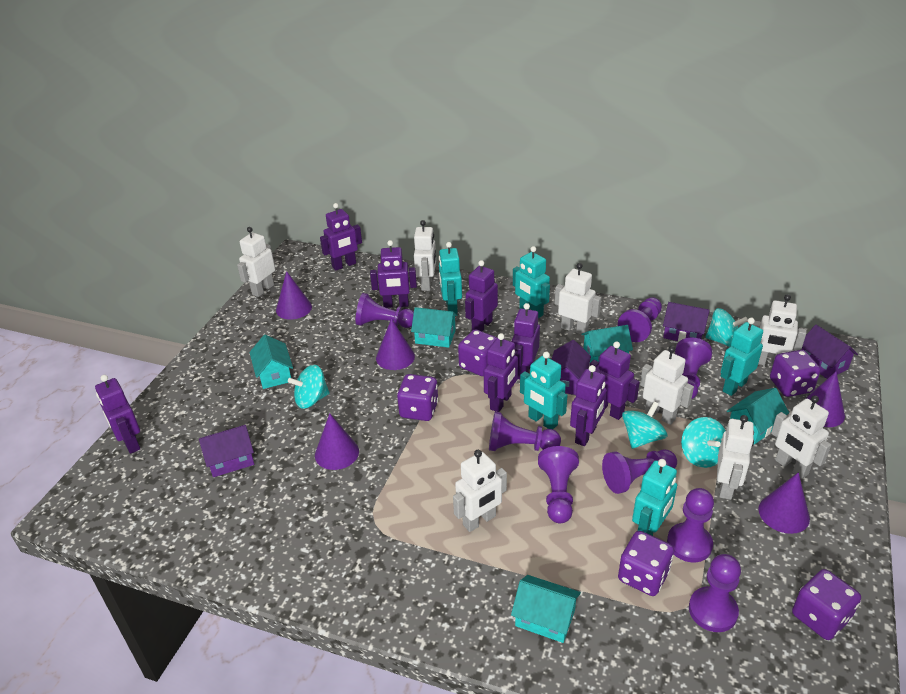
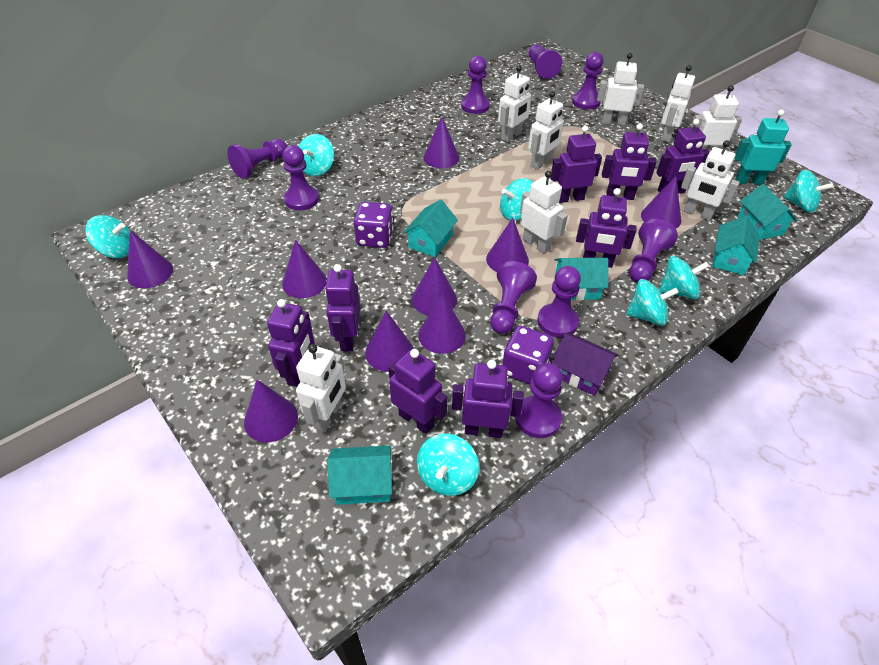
purple cone: 5 -> 9
purple dice: 5 -> 2
purple house: 4 -> 1
purple pawn: 8 -> 9
turquoise robot: 5 -> 1
turquoise spinning top: 4 -> 7

